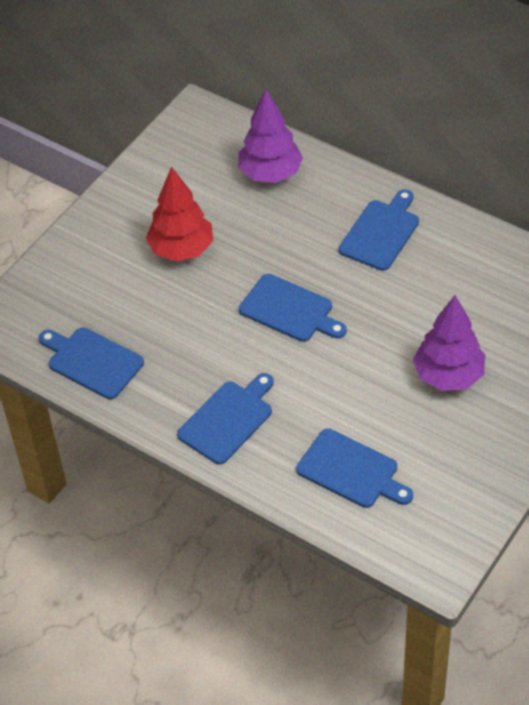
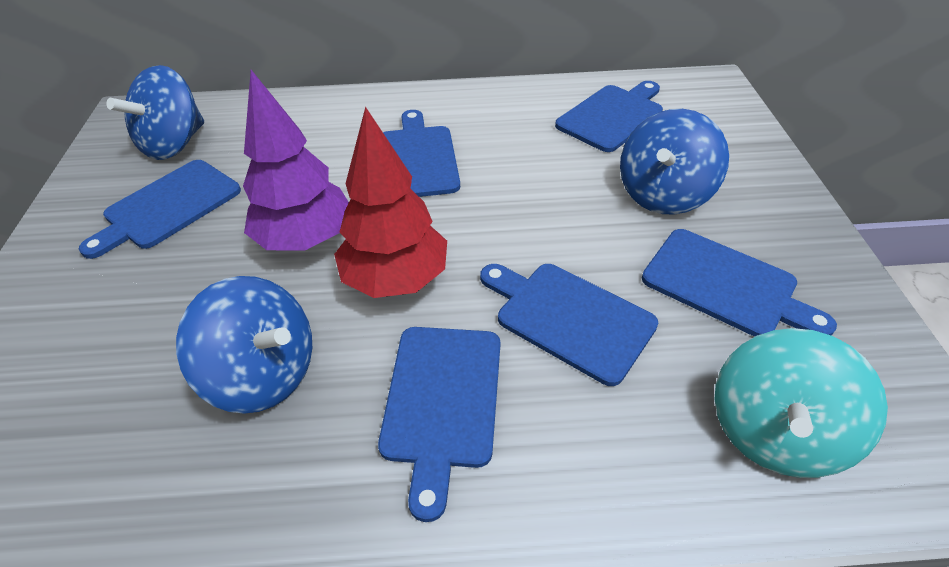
blue cutting board: 5 -> 6
blue spinning top: 0 -> 3
purple tree: 2 -> 1
turquoise spinning top: 0 -> 1

